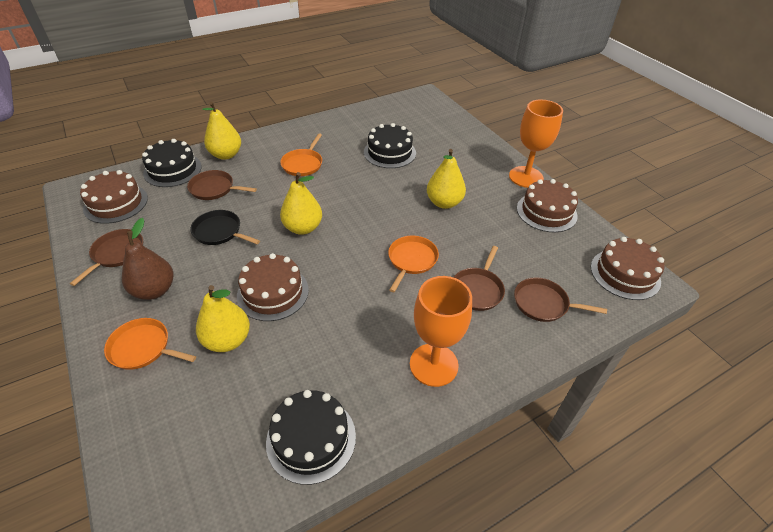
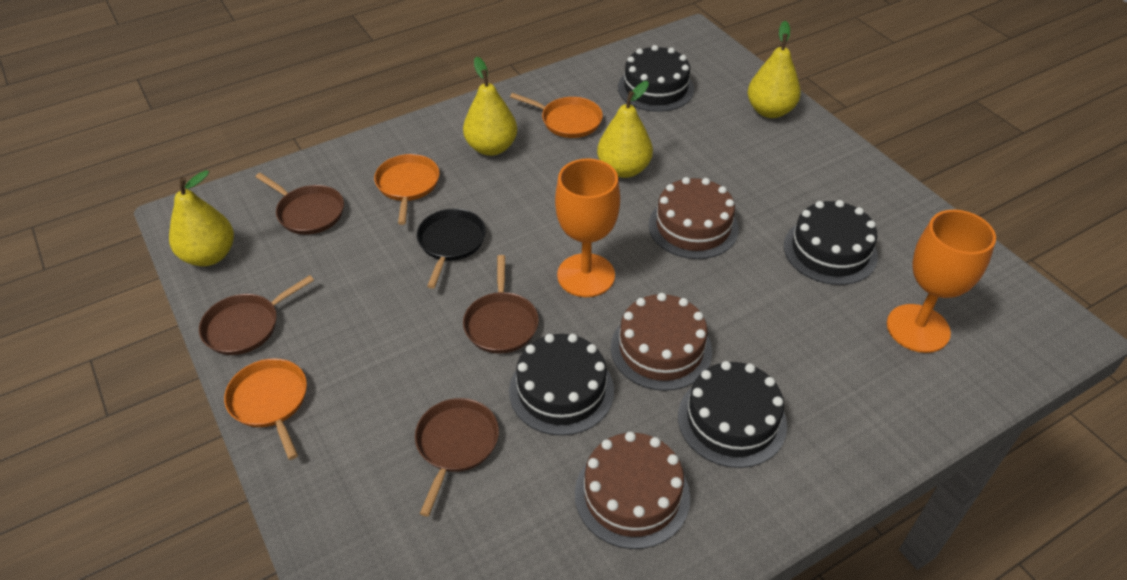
black cake: 3 -> 4
brown cake: 4 -> 3
brown pear: 1 -> 0

